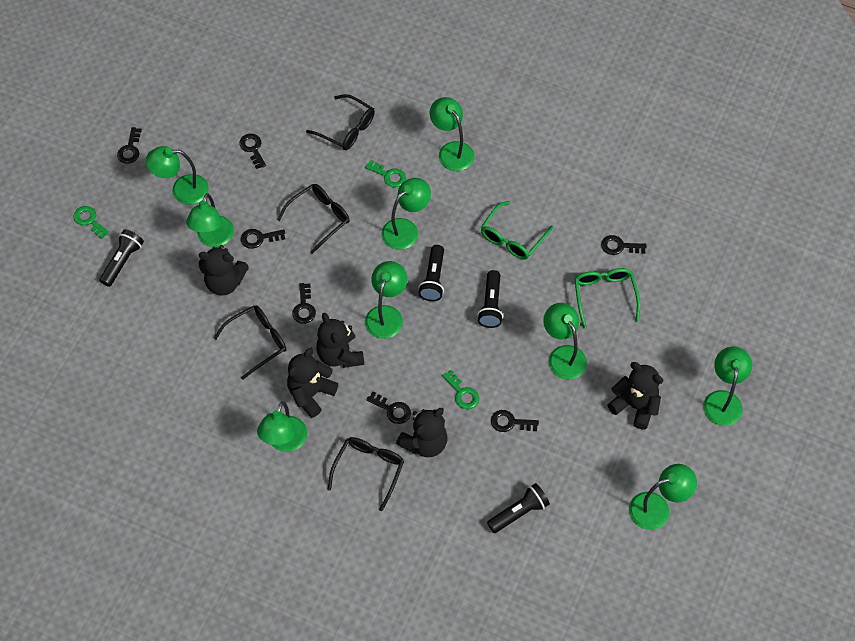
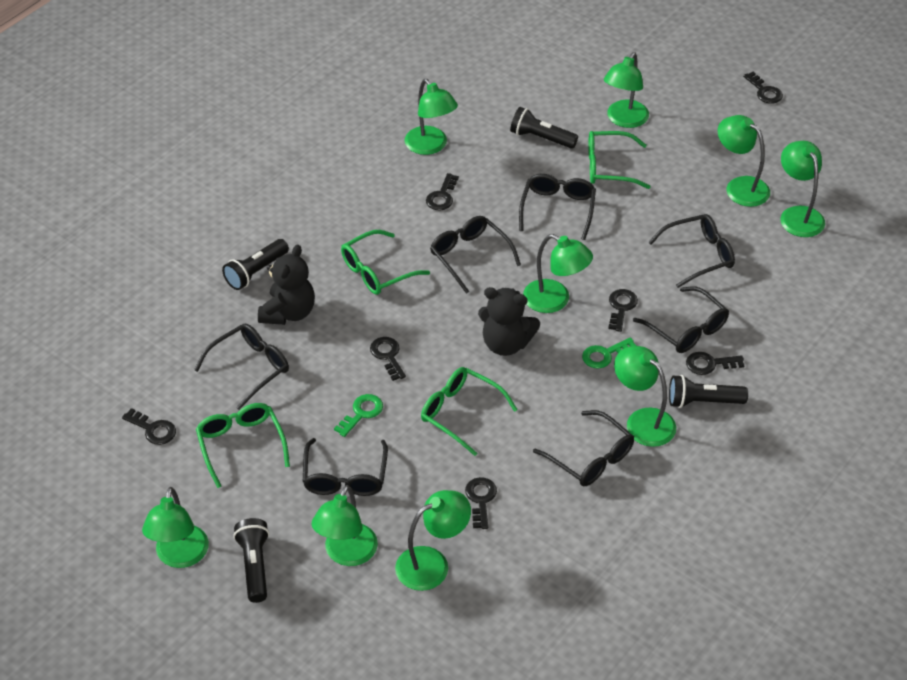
black glasses: 4 -> 7
black teddy bear: 5 -> 2
green glasses: 2 -> 4
green key: 3 -> 2

